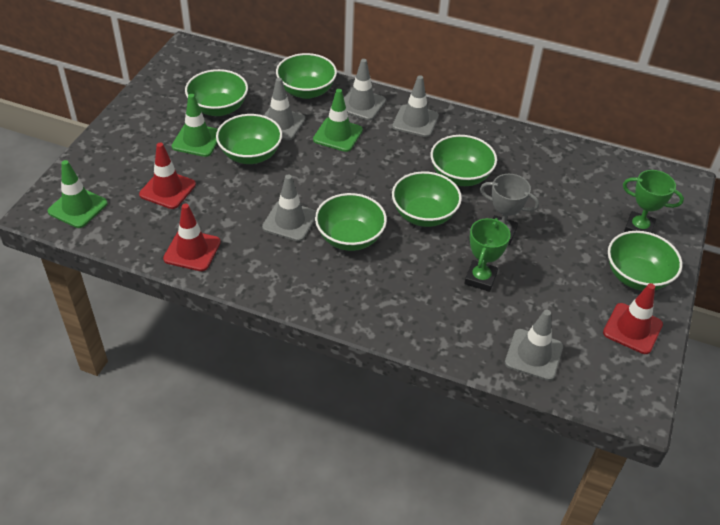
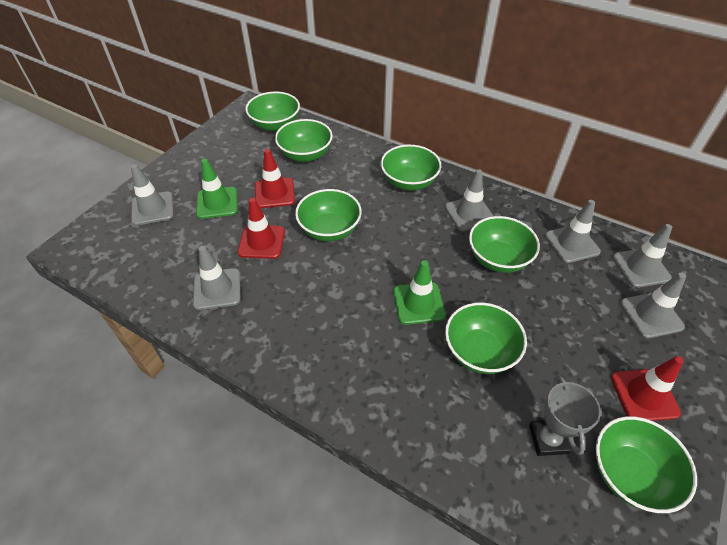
green traffic cone: 3 -> 2
green trophy: 2 -> 0
grey traffic cone: 5 -> 6

